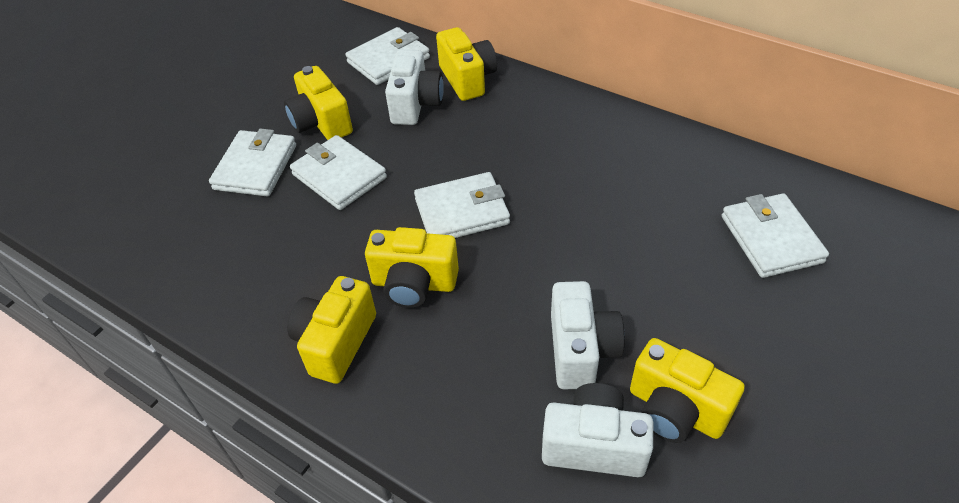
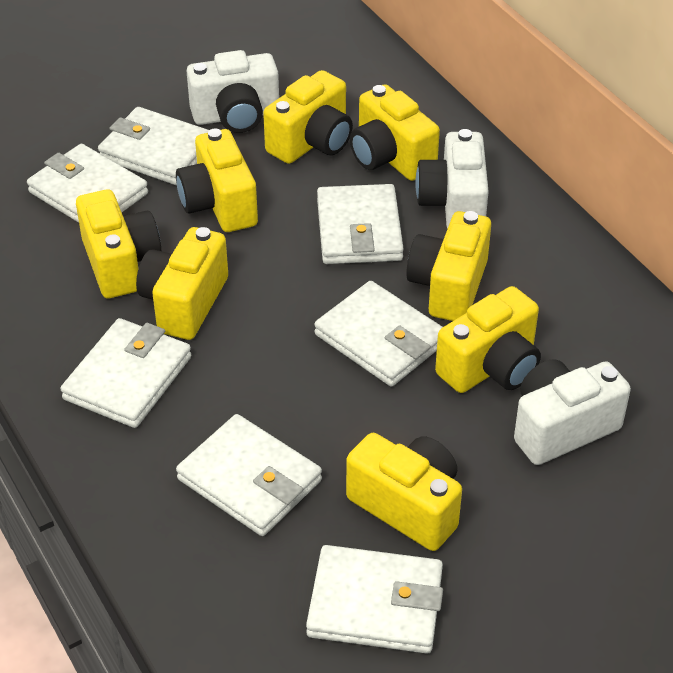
white wallet: 5 -> 7
yellow camera: 5 -> 8

